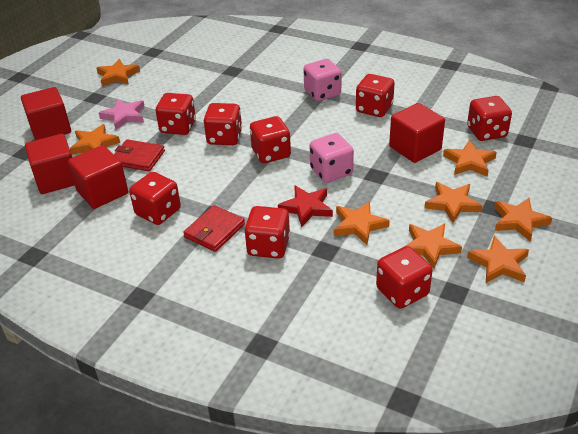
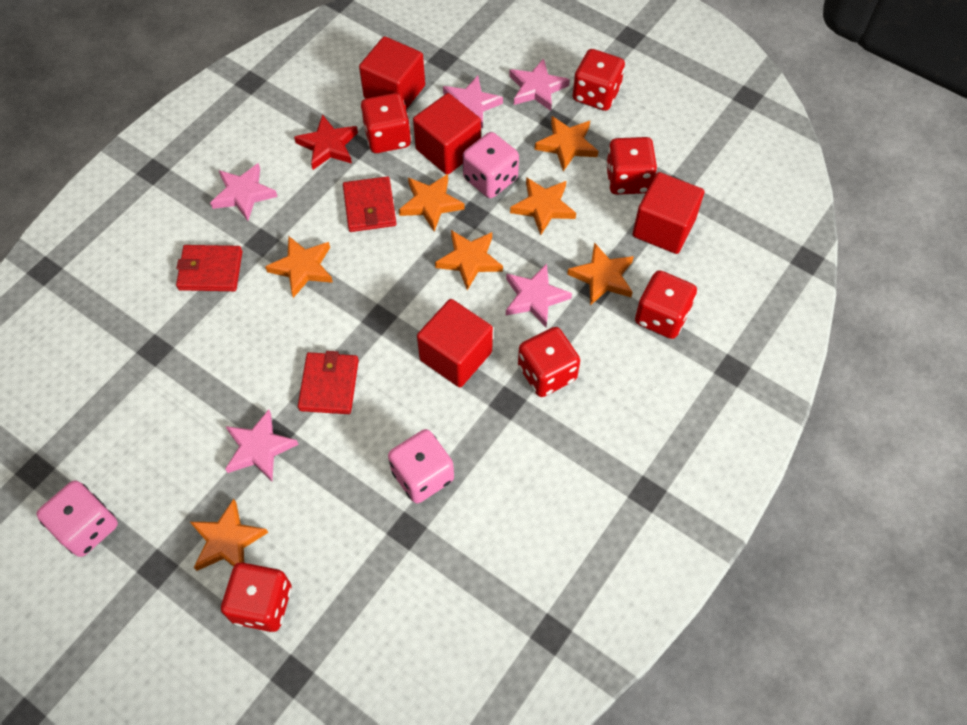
orange star: 8 -> 7
pink dice: 2 -> 3
pink star: 1 -> 5
red dice: 8 -> 6
red wallet: 2 -> 3

